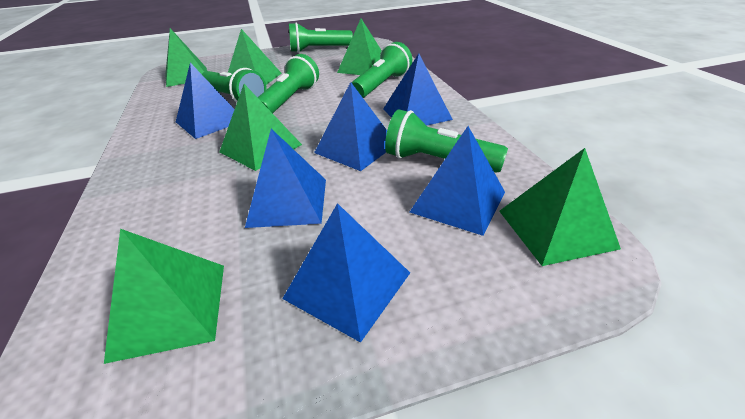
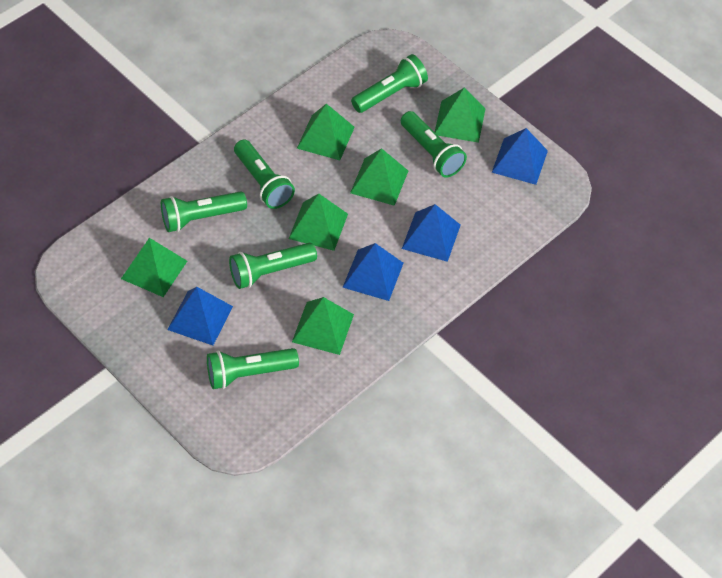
blue pyramid: 6 -> 4
green flashlight: 5 -> 6

